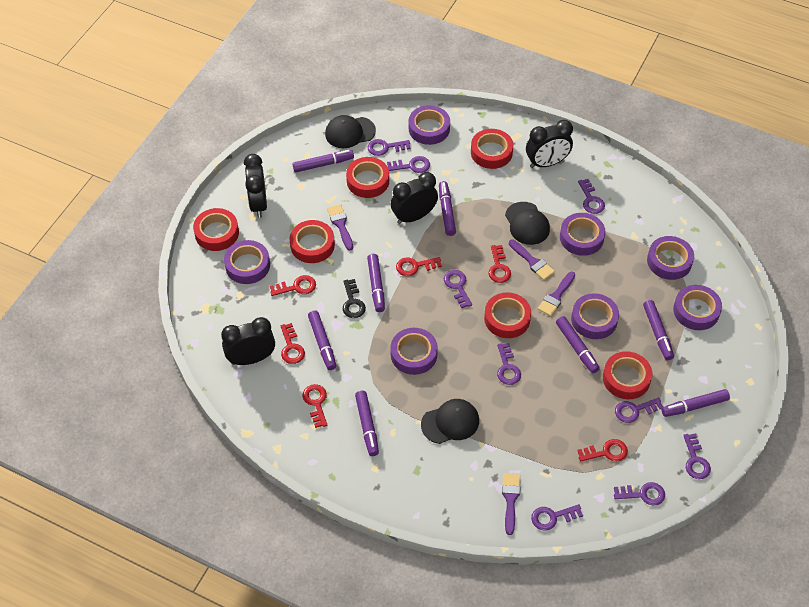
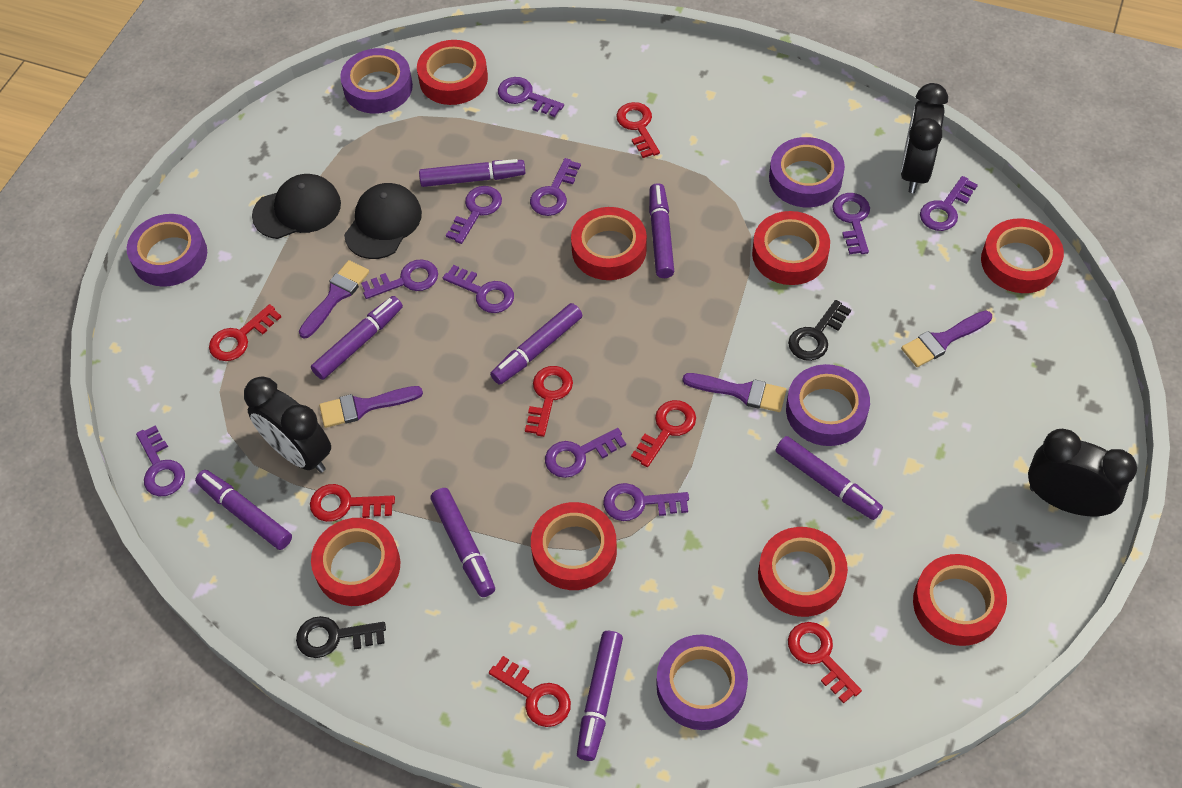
black cap: 3 -> 2
black clock: 4 -> 3
black key: 1 -> 2
purple key: 9 -> 10
purple tape: 7 -> 5
red key: 6 -> 7
red tape: 6 -> 8

